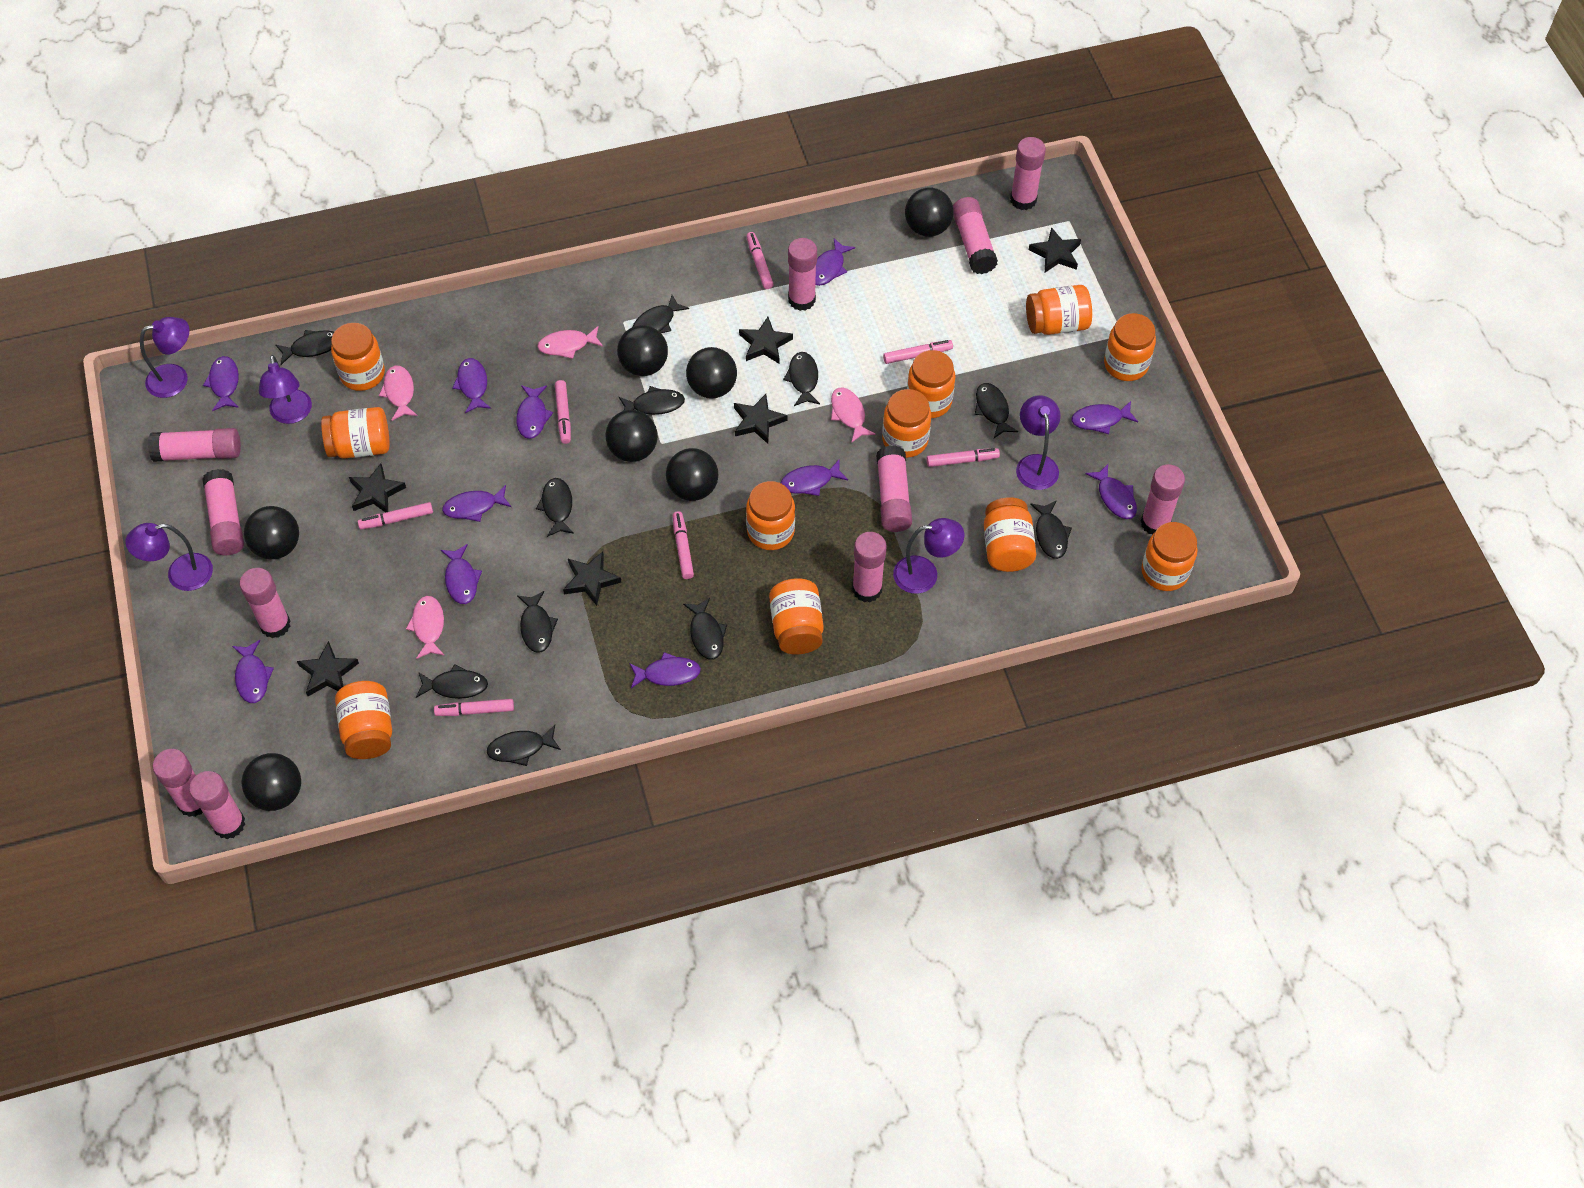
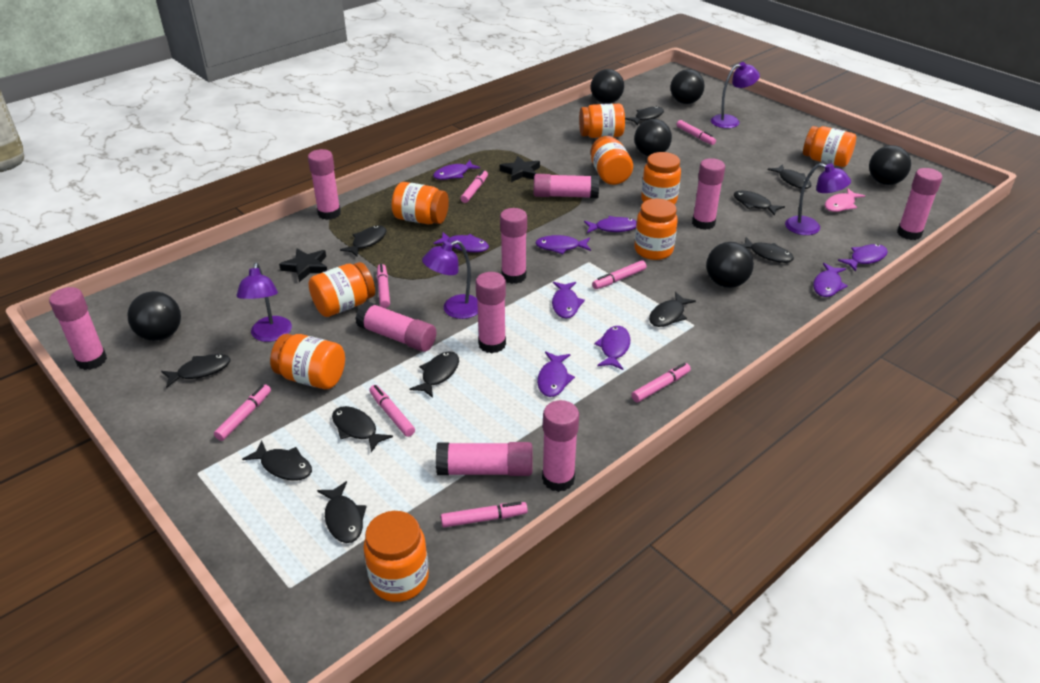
black ball: 7 -> 6
black star: 6 -> 2
orange jar: 11 -> 9
pink fish: 4 -> 1
pink glue stick: 11 -> 10
pink marker: 7 -> 8
purple fish: 11 -> 9
purple lamp: 5 -> 4

